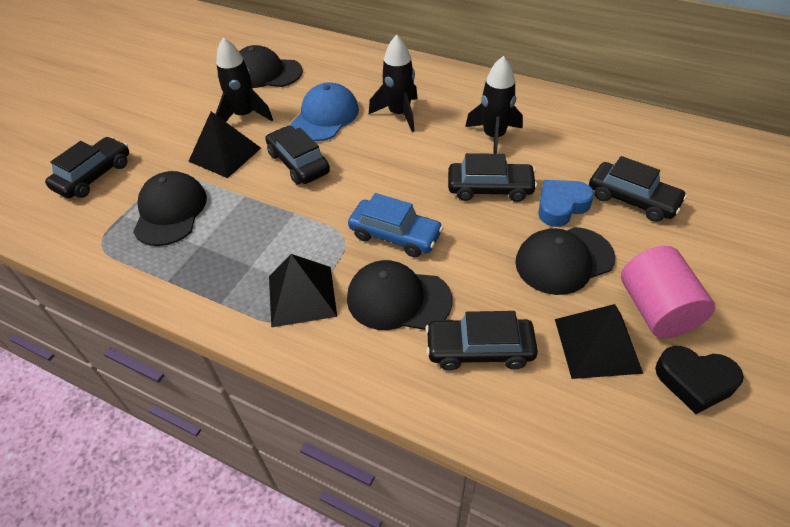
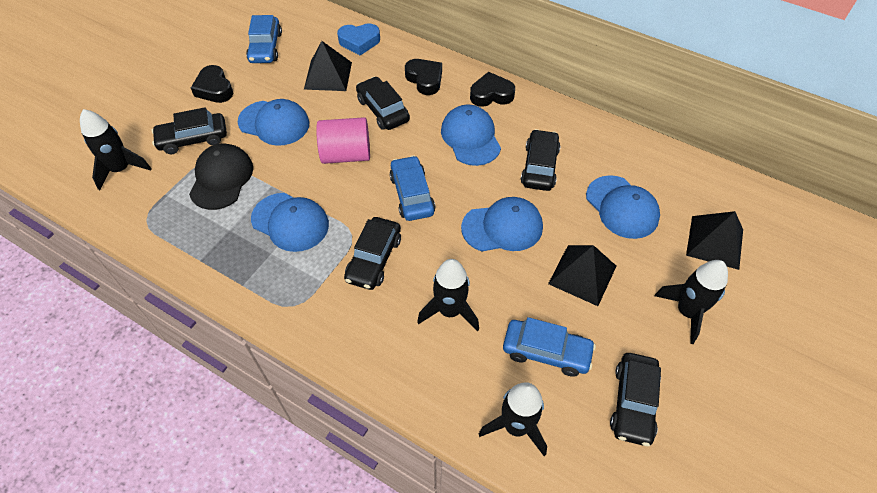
black cap: 4 -> 1
black heart: 1 -> 3
black rocket: 3 -> 4
blue cap: 1 -> 5
blue car: 1 -> 3

